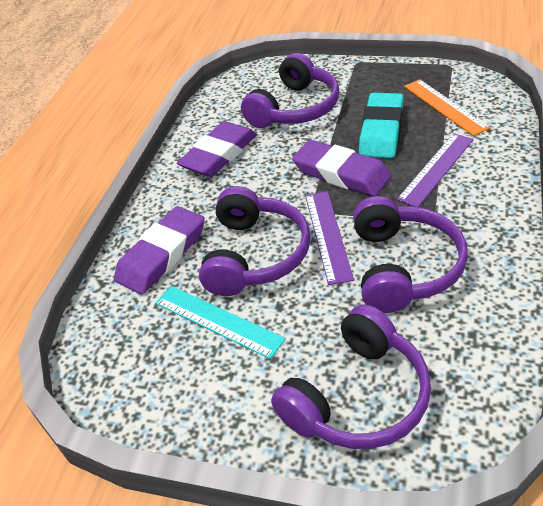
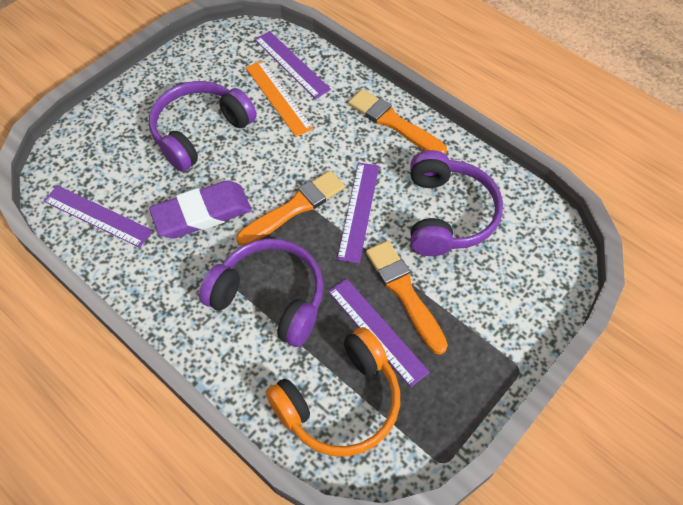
orange brush: 0 -> 3
orange headphones: 0 -> 1
purple eraser: 3 -> 1
purple headphones: 4 -> 3
purple ruler: 2 -> 4
turquoise eraser: 1 -> 0
turquoise ruler: 1 -> 0

